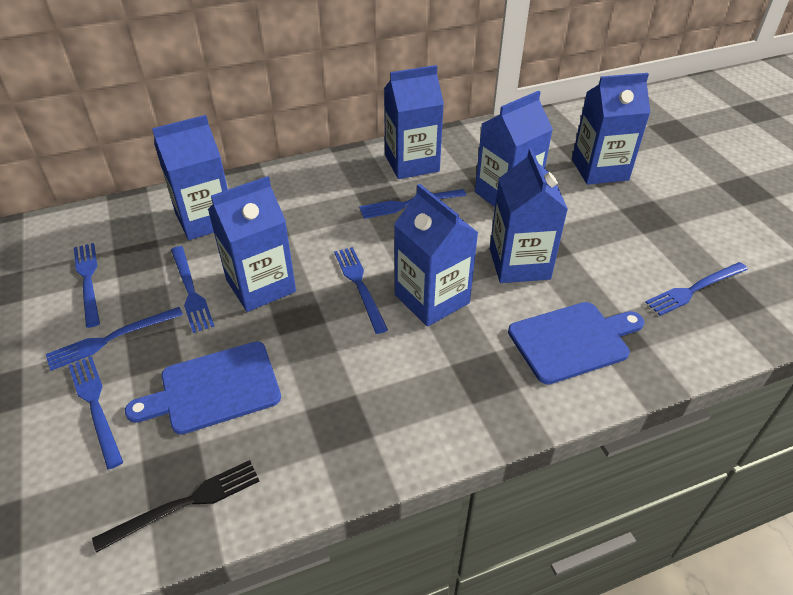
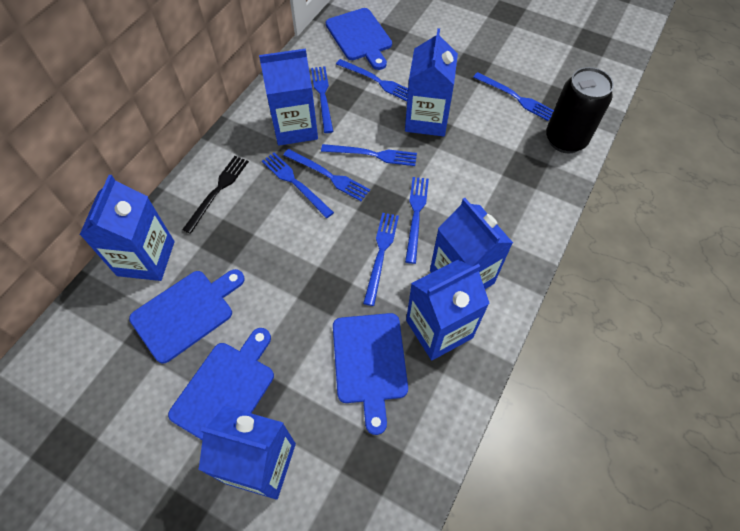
black can: 0 -> 1
blue carton: 7 -> 6
blue cutting board: 2 -> 4
blue fork: 7 -> 8

